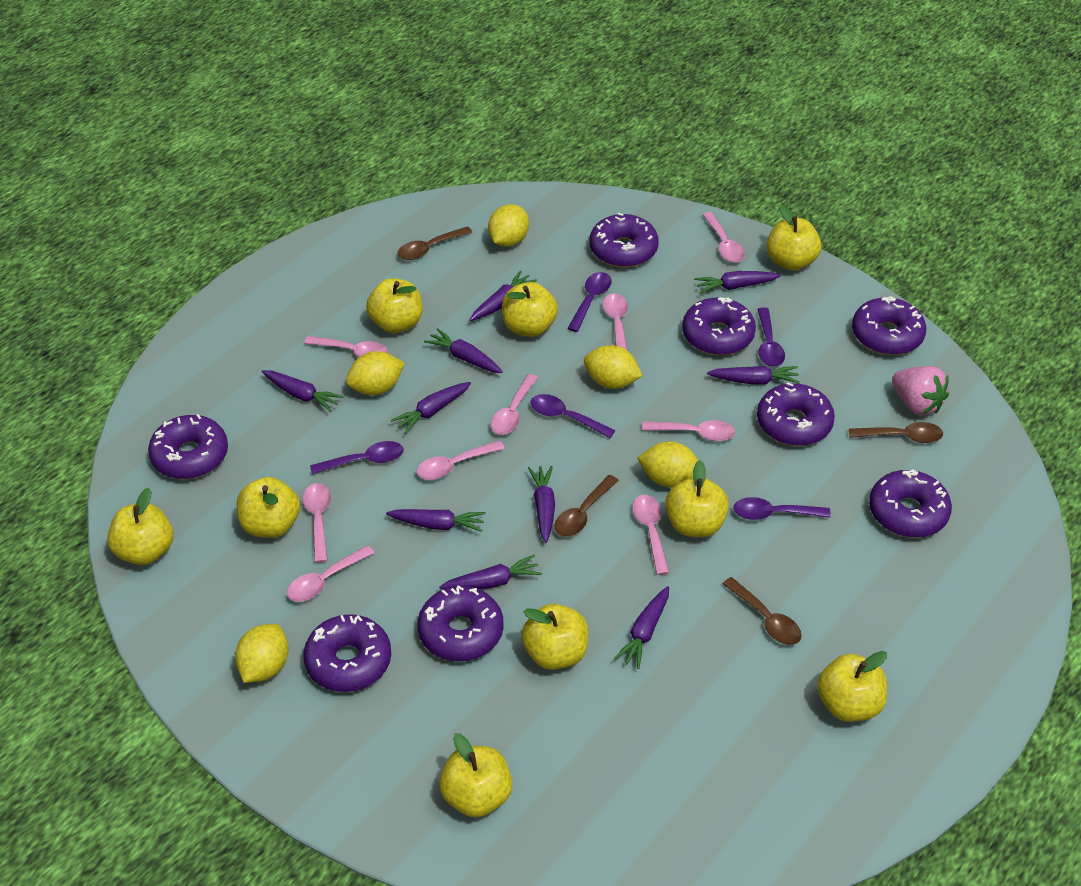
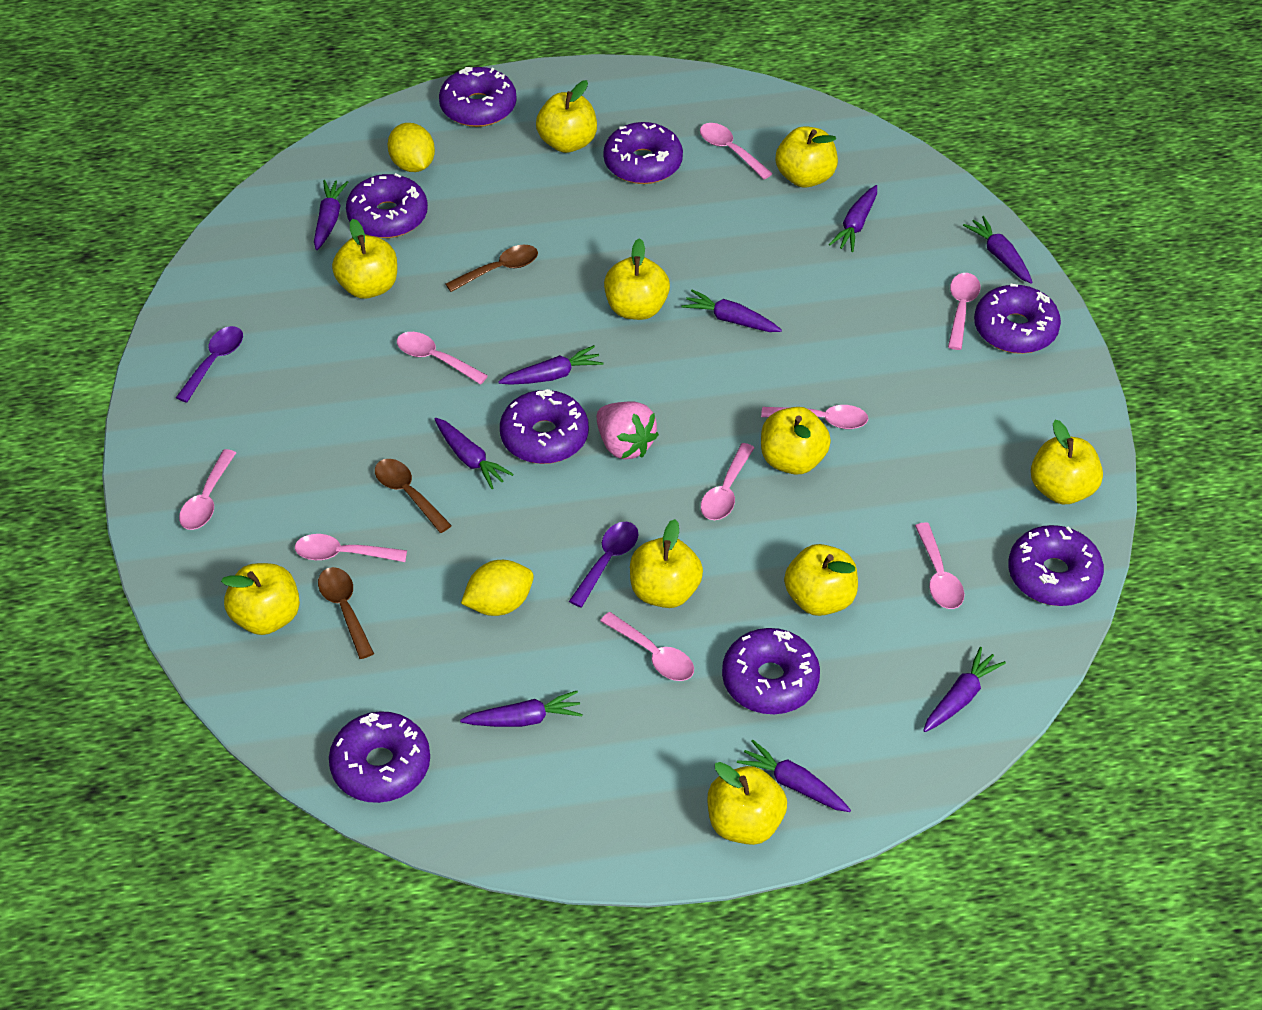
brown spoon: 4 -> 3
purple carrot: 10 -> 9
purple spoon: 5 -> 2
yellow apple: 9 -> 10
yellow lemon: 5 -> 2

